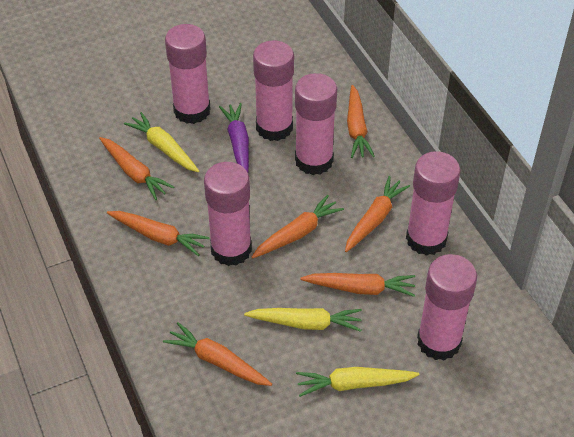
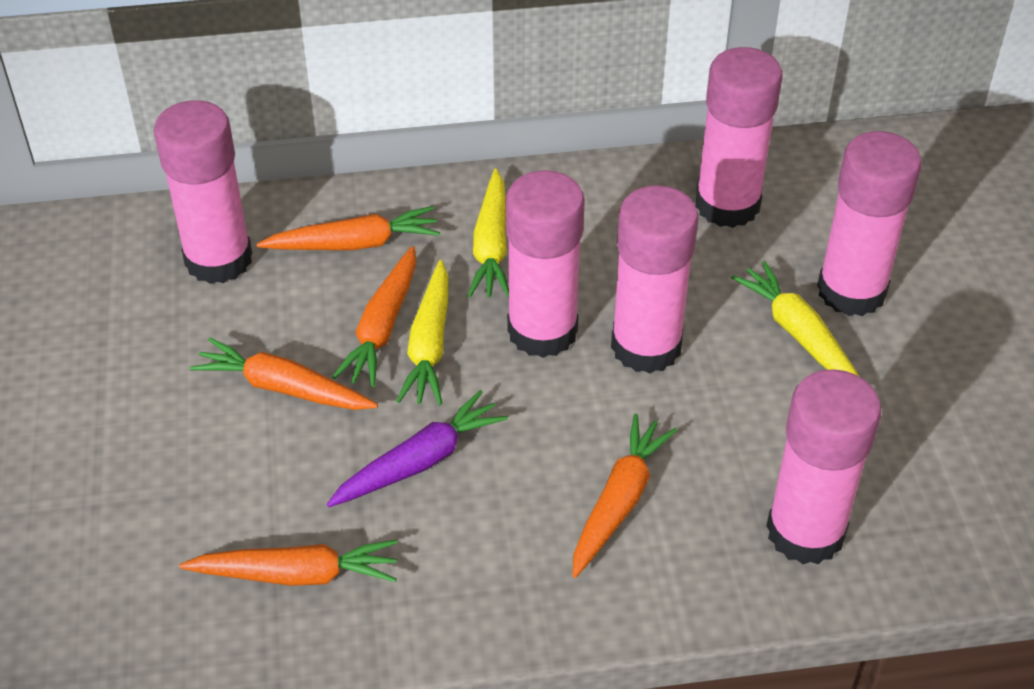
orange carrot: 7 -> 5

